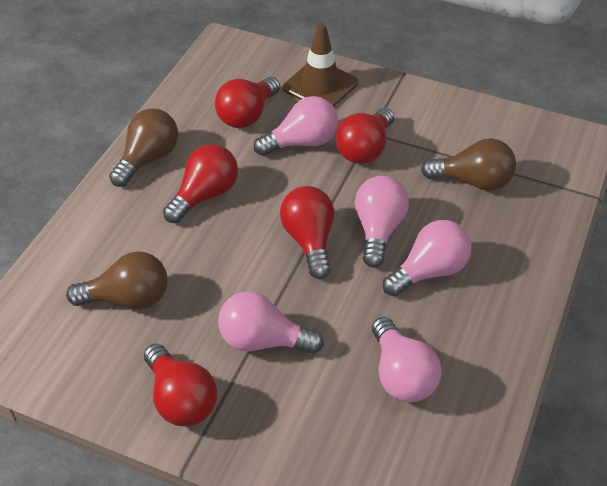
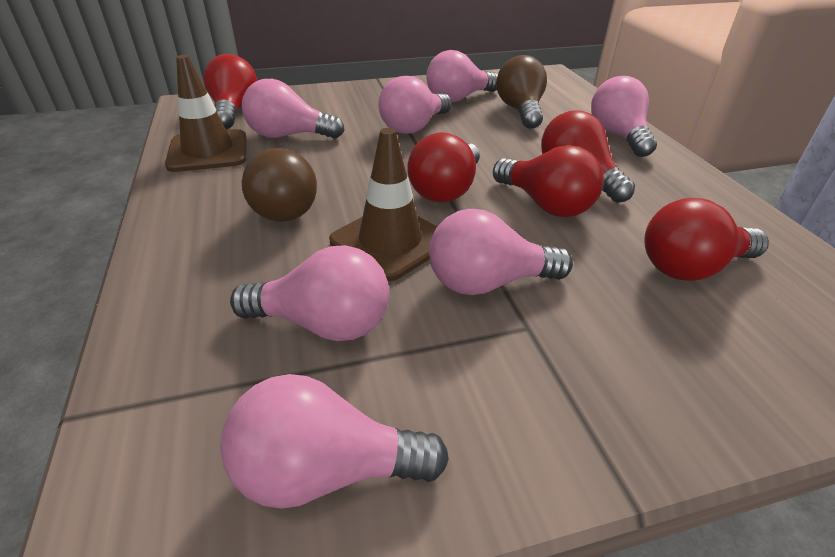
brown light bulb: 3 -> 2
brown traffic cone: 1 -> 2
pink light bulb: 5 -> 7

